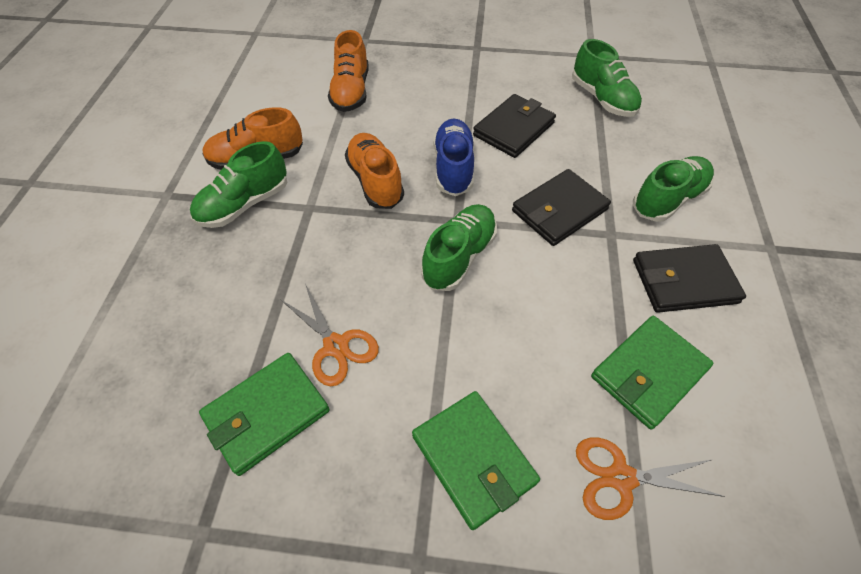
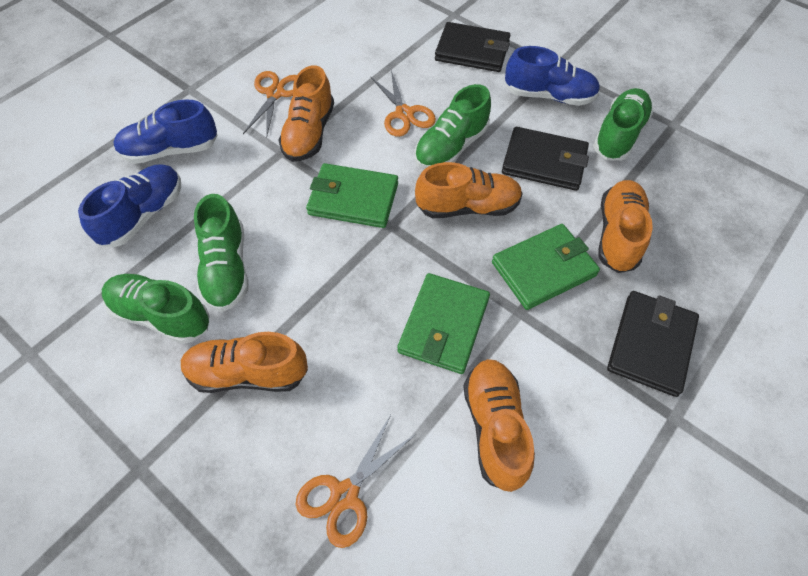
blue shoe: 1 -> 3
orange scissors: 2 -> 3
orange shoe: 3 -> 5

